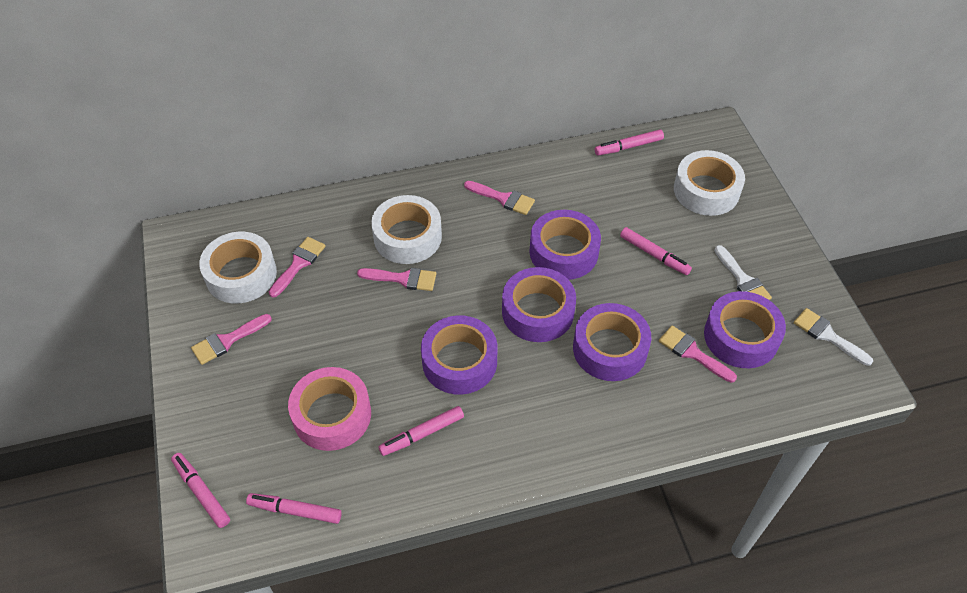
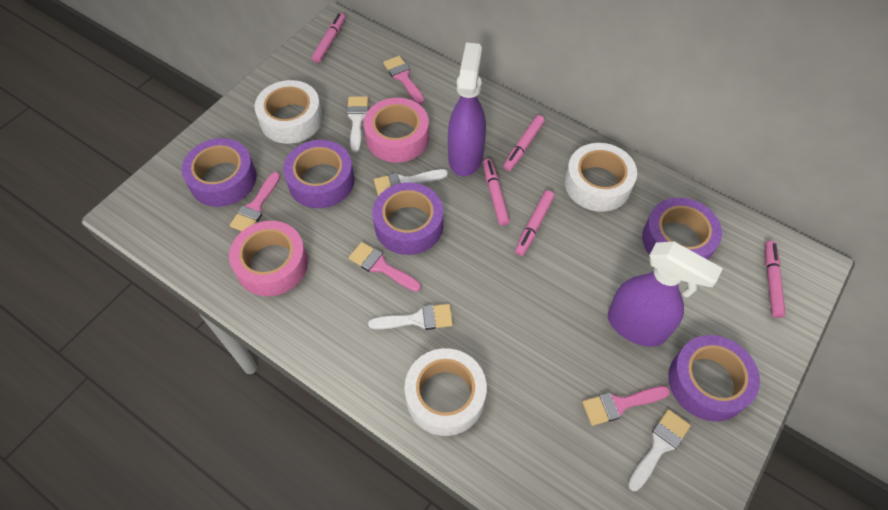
pink brush: 5 -> 4
pink tape: 1 -> 2
purple spray bottle: 0 -> 2
white brush: 2 -> 4

